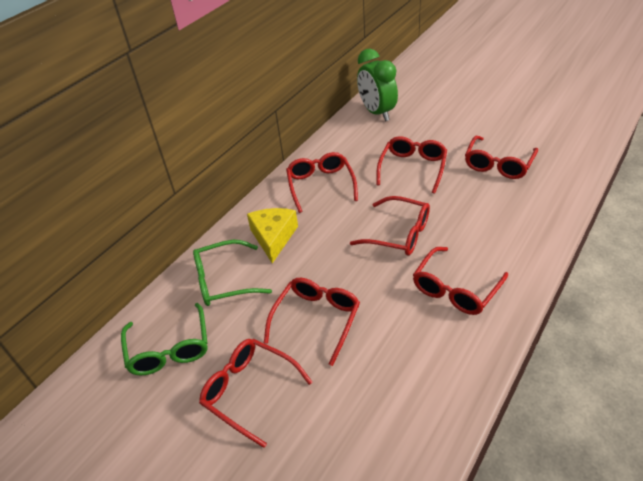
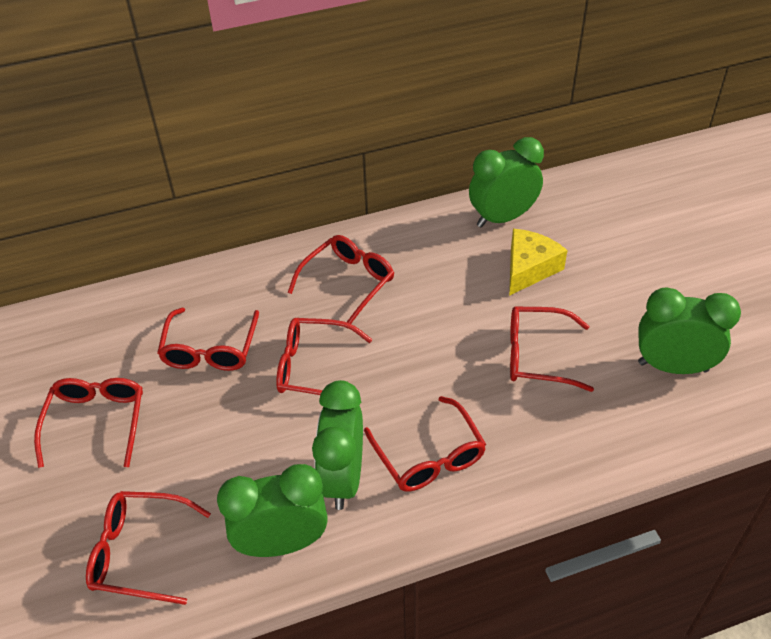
green clock: 1 -> 4
green glasses: 2 -> 0

